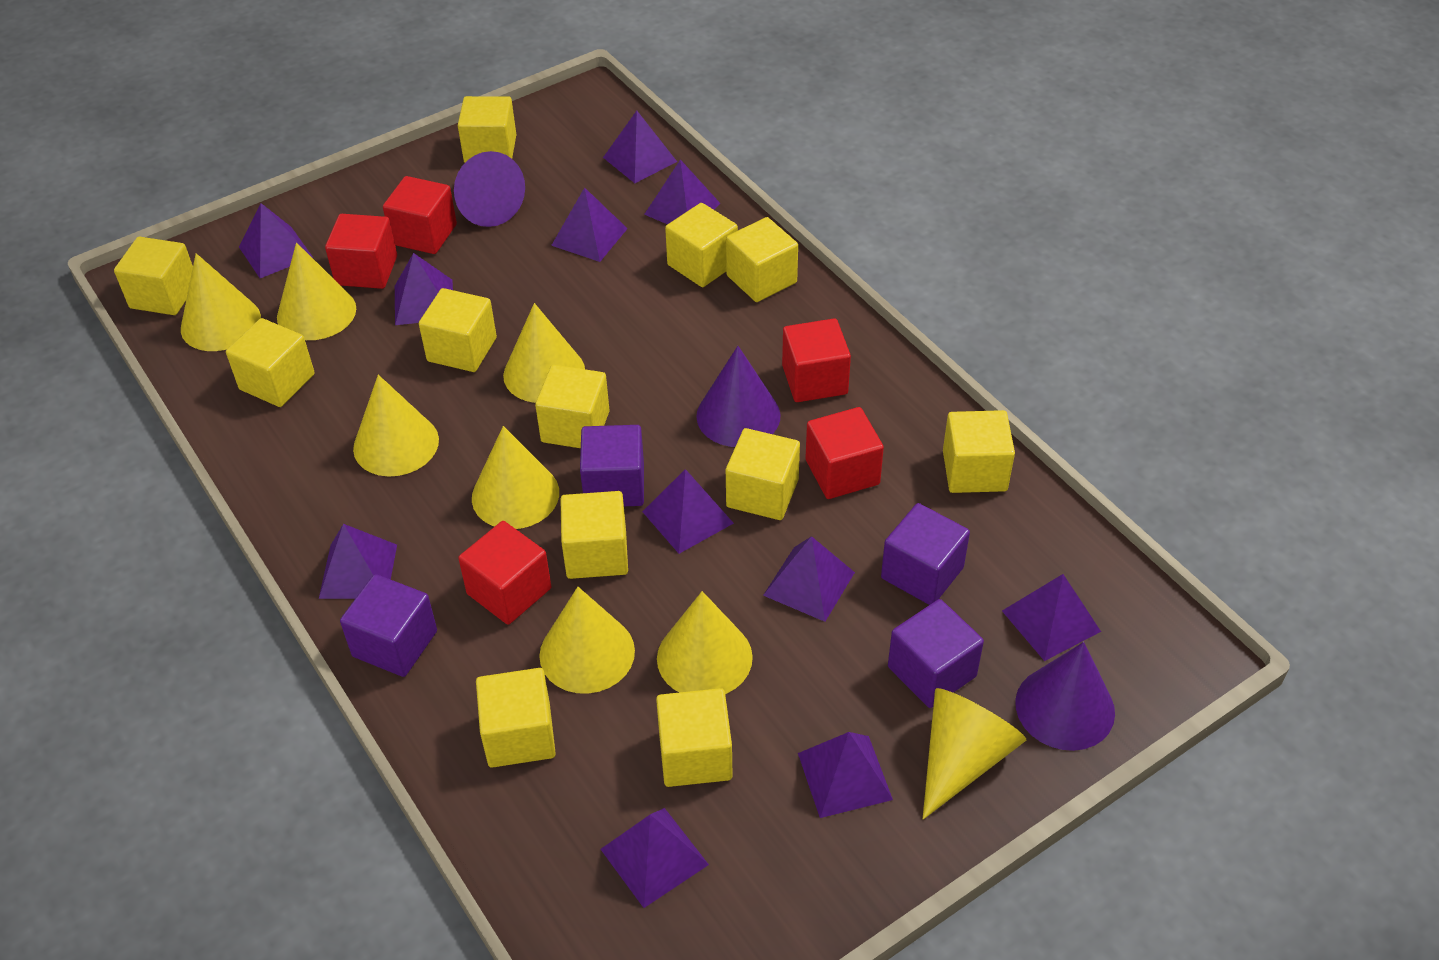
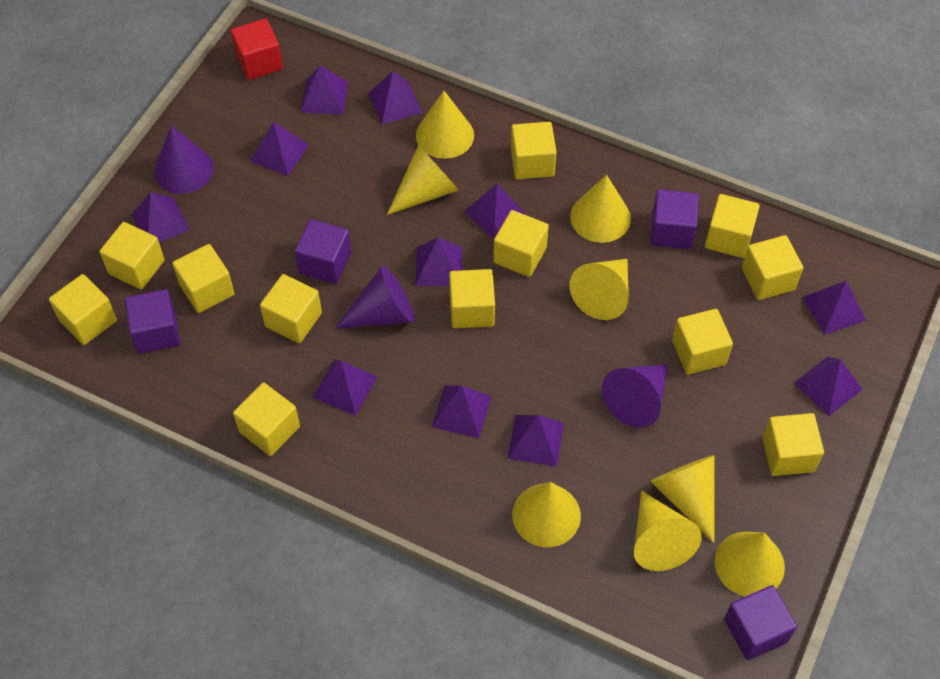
red cube: 5 -> 1

